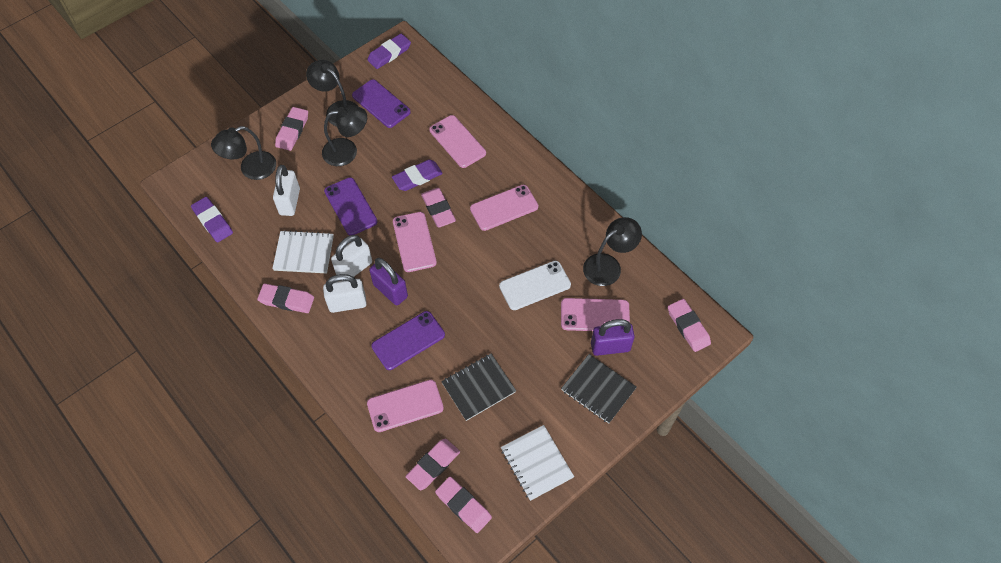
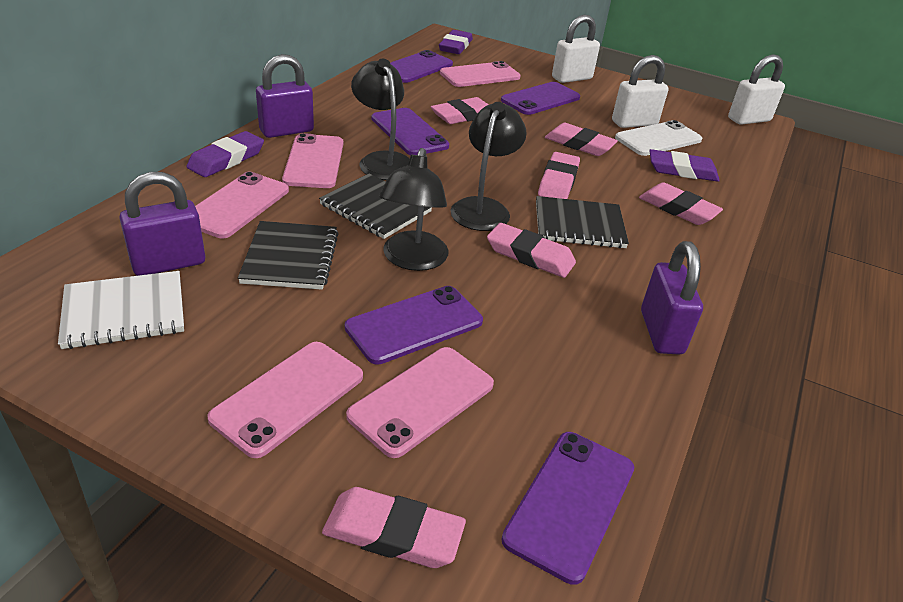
black lamp: 4 -> 3
black notebook: 2 -> 3
purple padlock: 2 -> 3
purple phone: 3 -> 5
white notebook: 2 -> 1

